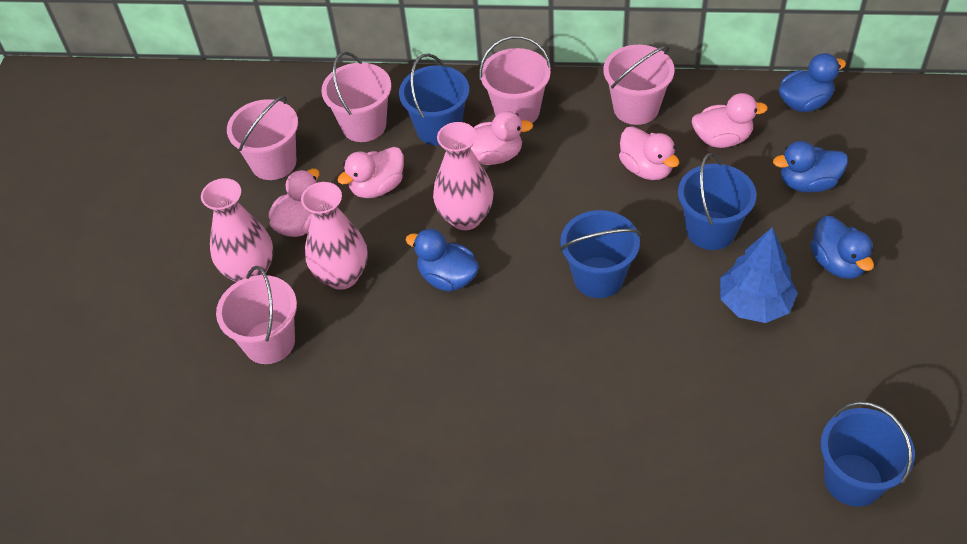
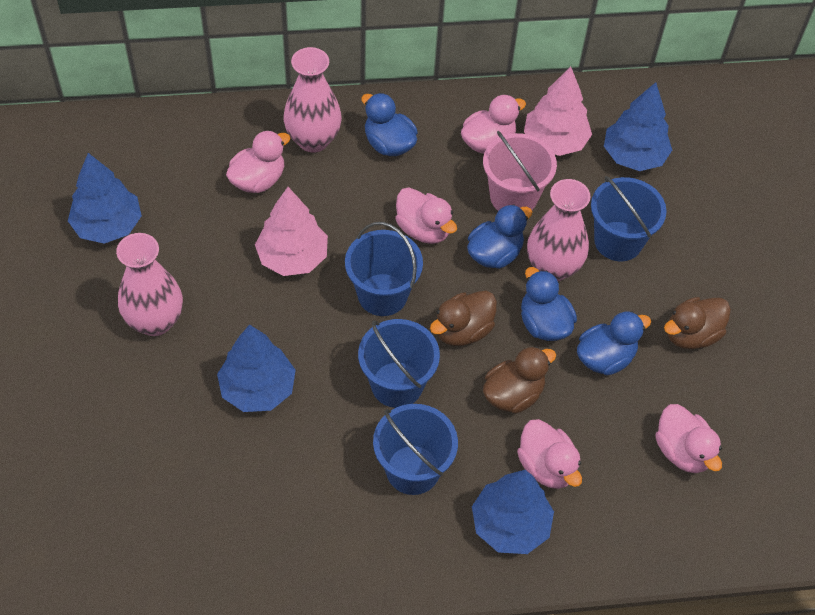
blue tree: 1 -> 4
brown duck: 0 -> 3
pink bucket: 5 -> 1
pink tree: 0 -> 2

